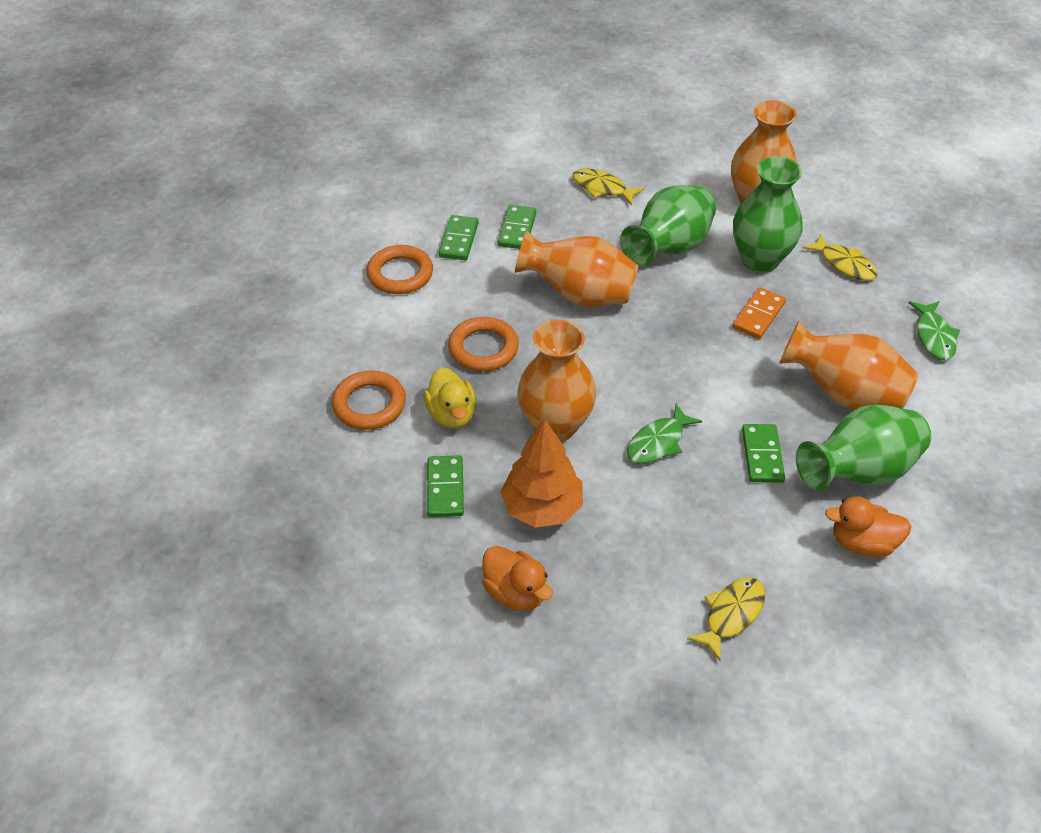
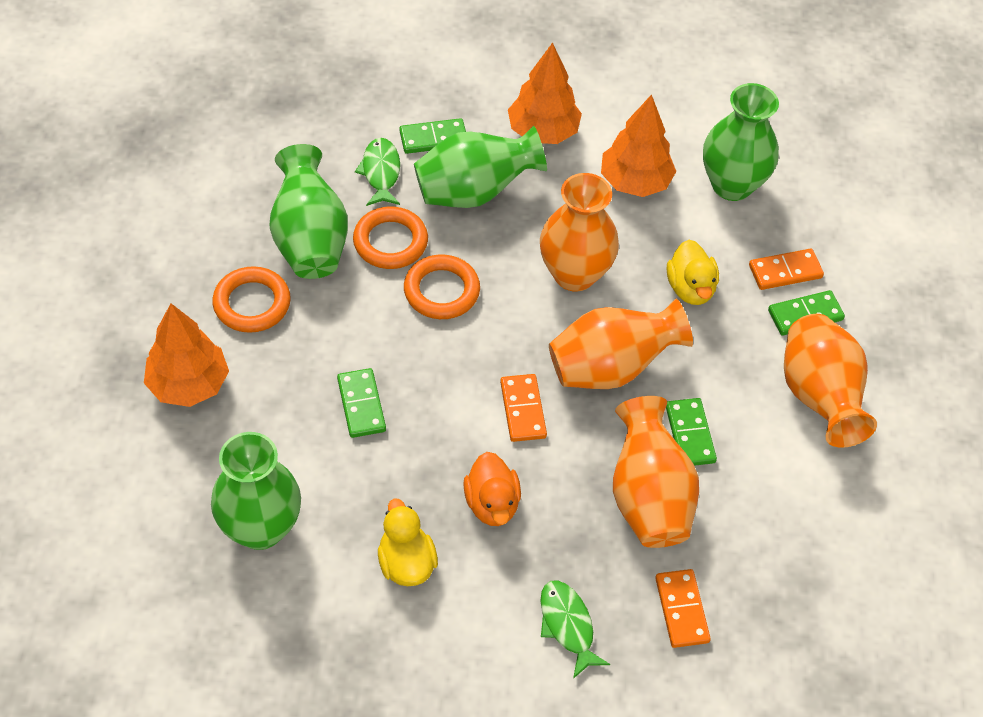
green vase: 3 -> 4
orange domino: 1 -> 3
orange duck: 2 -> 1
orange tree: 1 -> 3
yellow duck: 1 -> 2
yellow fish: 3 -> 0

